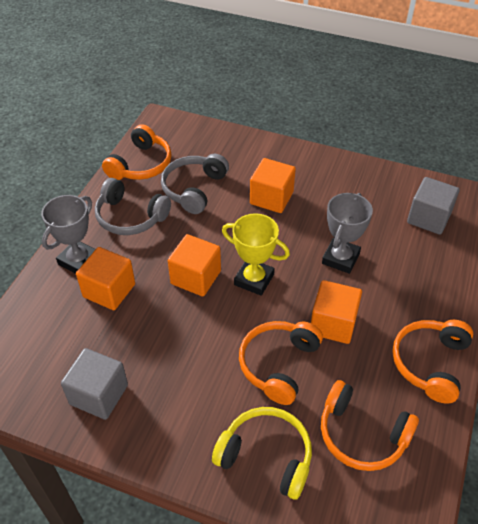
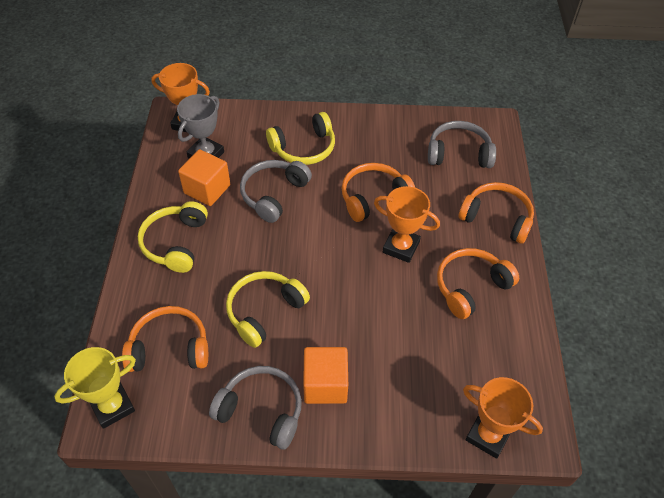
grey cube: 2 -> 0
grey headphones: 2 -> 3
grey trophy: 2 -> 1
orange cube: 4 -> 2
orange trophy: 0 -> 3
yellow headphones: 1 -> 3

